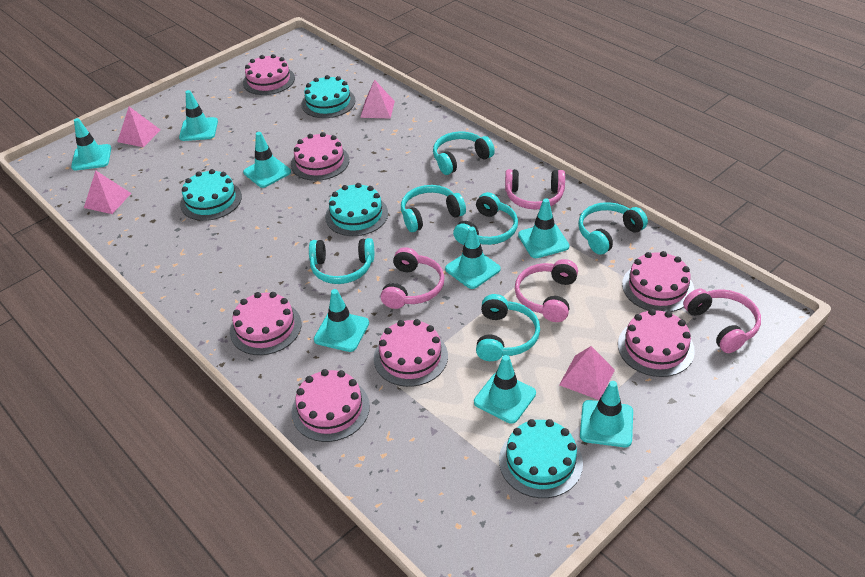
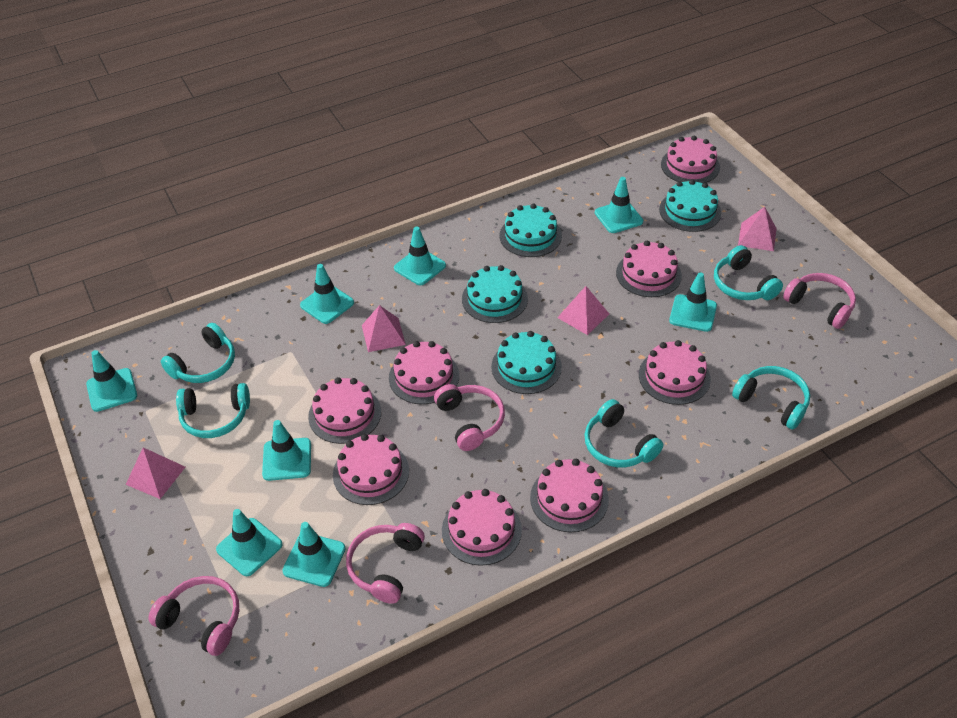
pink cake: 7 -> 8
turquoise headphones: 6 -> 5

